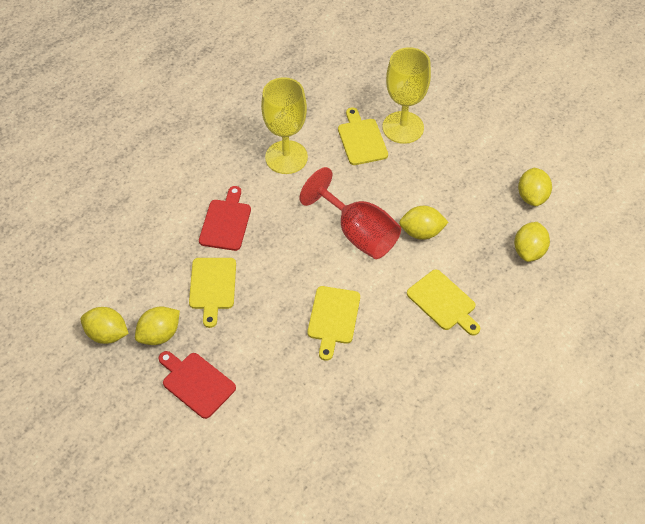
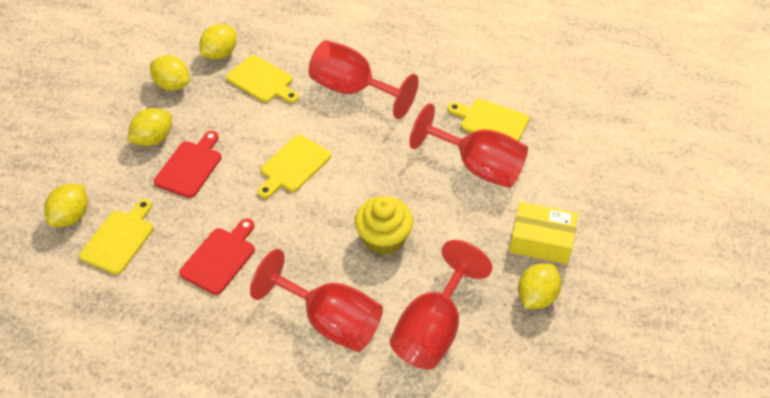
red goblet: 1 -> 4
yellow box: 0 -> 1
yellow cupcake: 0 -> 1
yellow goblet: 2 -> 0

